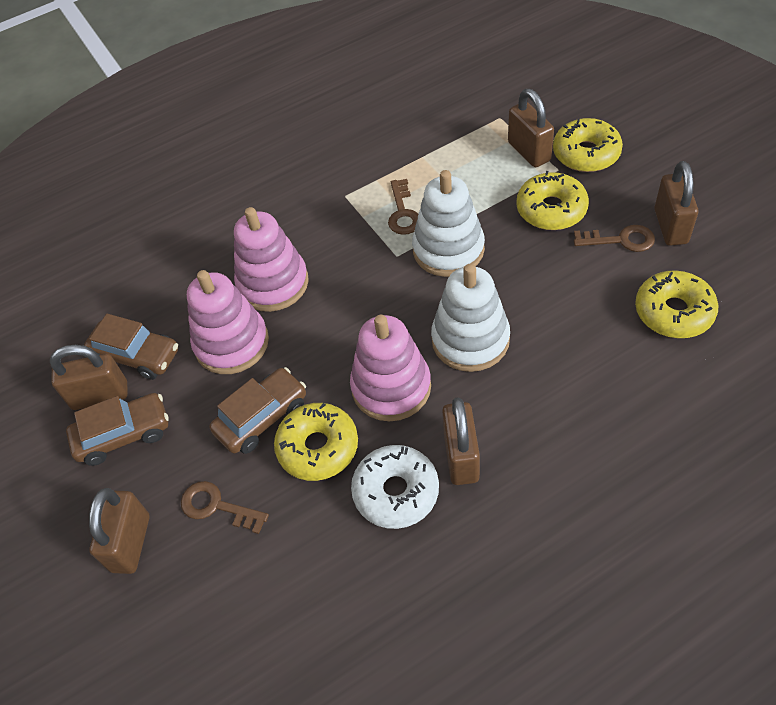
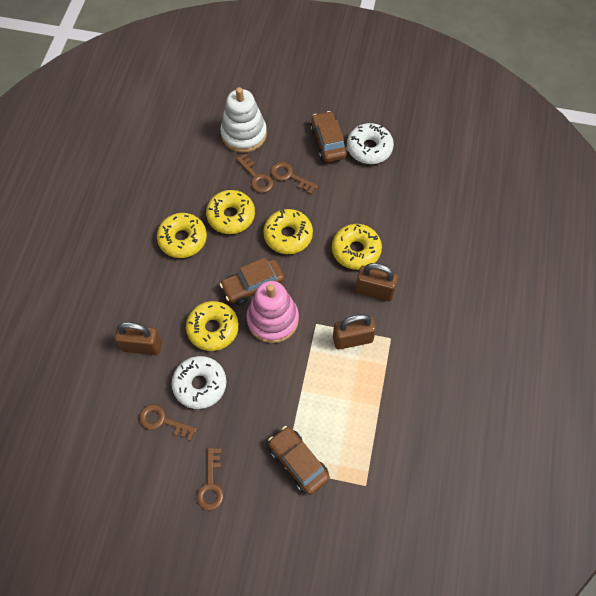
brown key: 3 -> 4
brown padlock: 5 -> 3
pink stacking toy: 3 -> 1
white donut: 1 -> 2
white stacking toy: 2 -> 1
yellow donut: 4 -> 5

